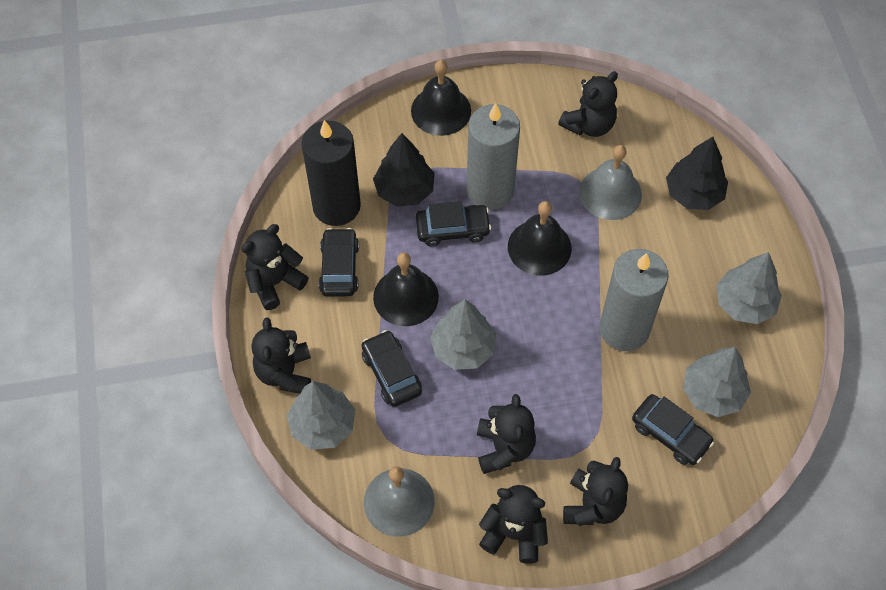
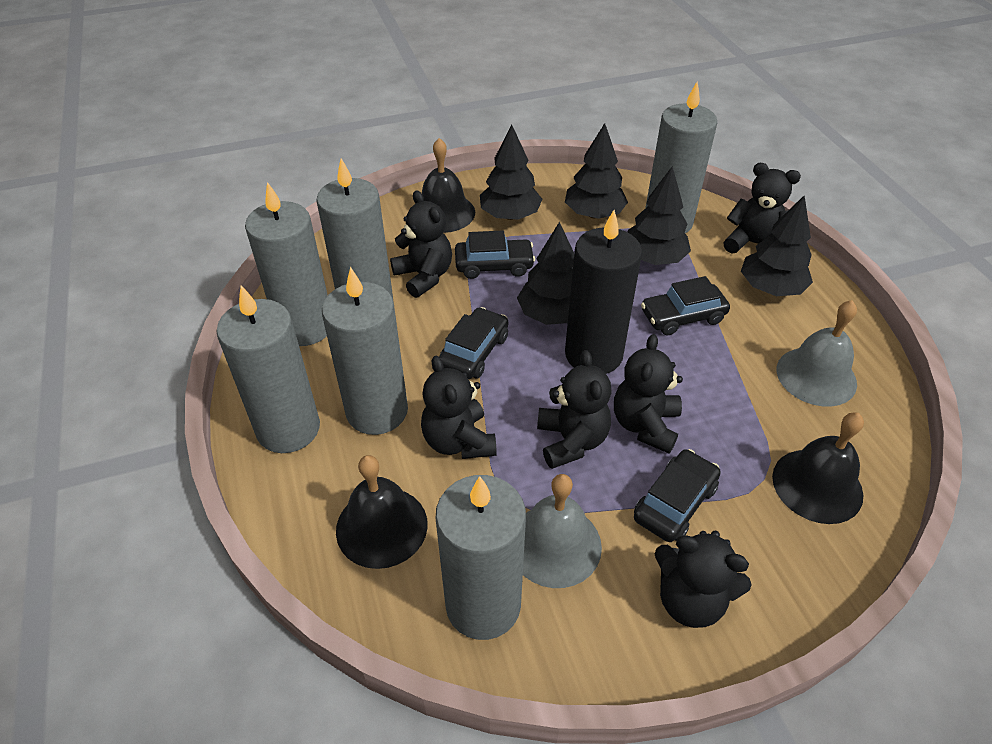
black tree: 2 -> 5
grey candle: 2 -> 6
grey tree: 4 -> 0

